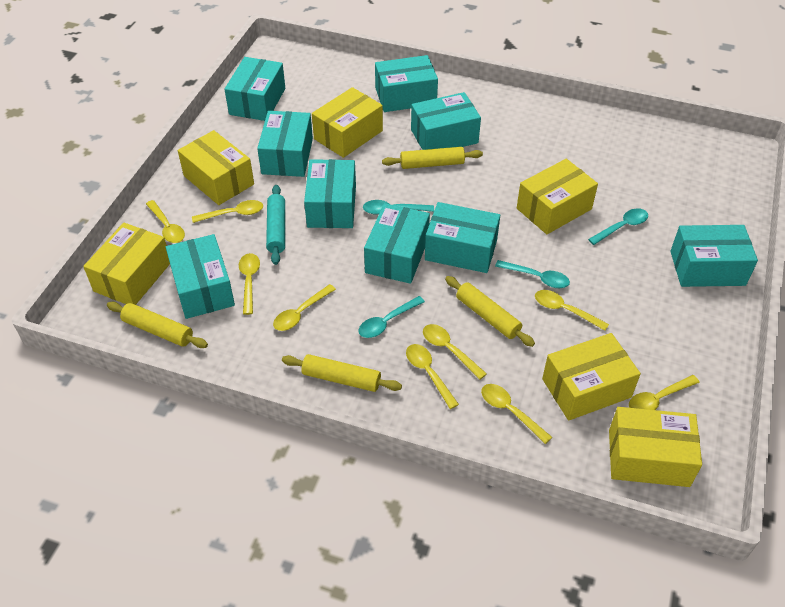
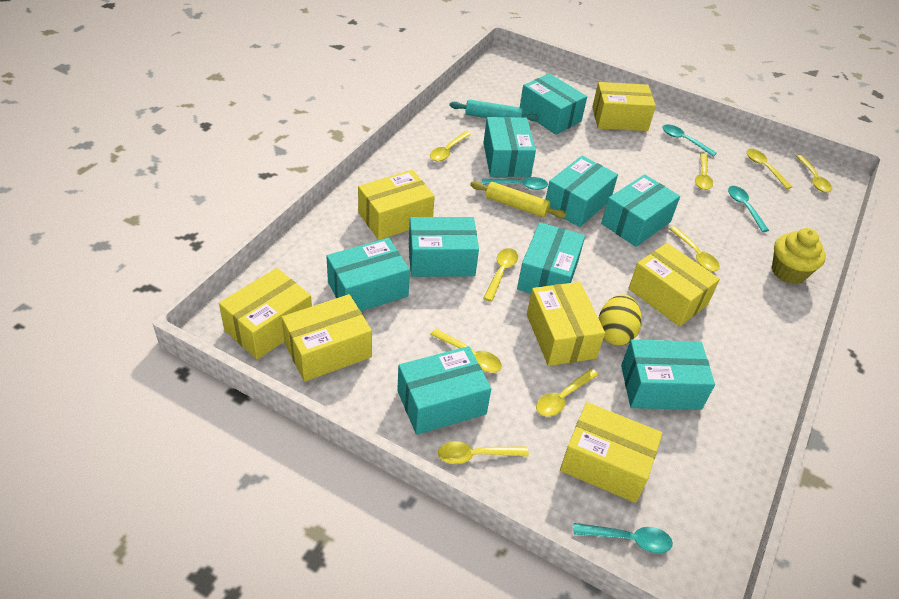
yellow box: 6 -> 7
yellow cupcake: 0 -> 1
yellow egg: 0 -> 1
yellow rolling pin: 4 -> 1

